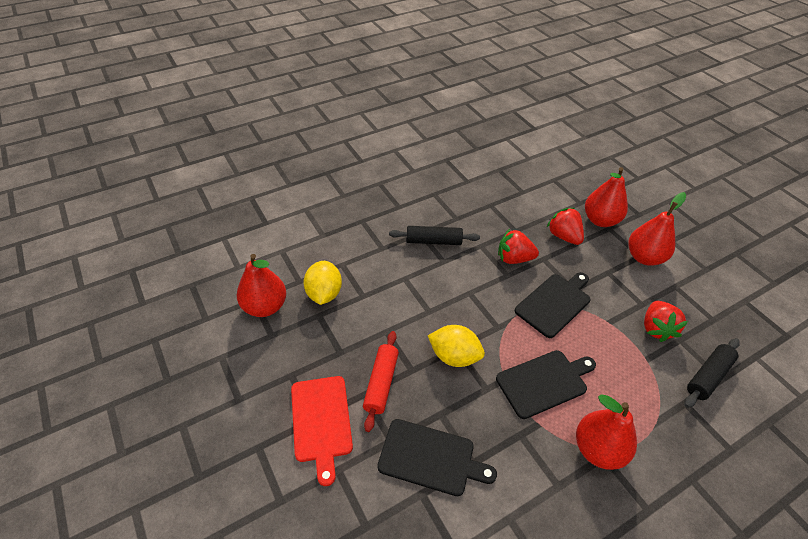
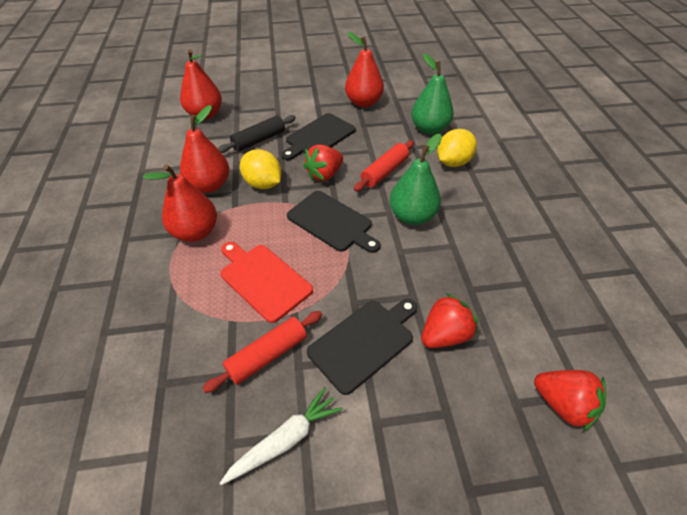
black rolling pin: 2 -> 1
green pear: 0 -> 2
red rolling pin: 1 -> 2
white carrot: 0 -> 1

